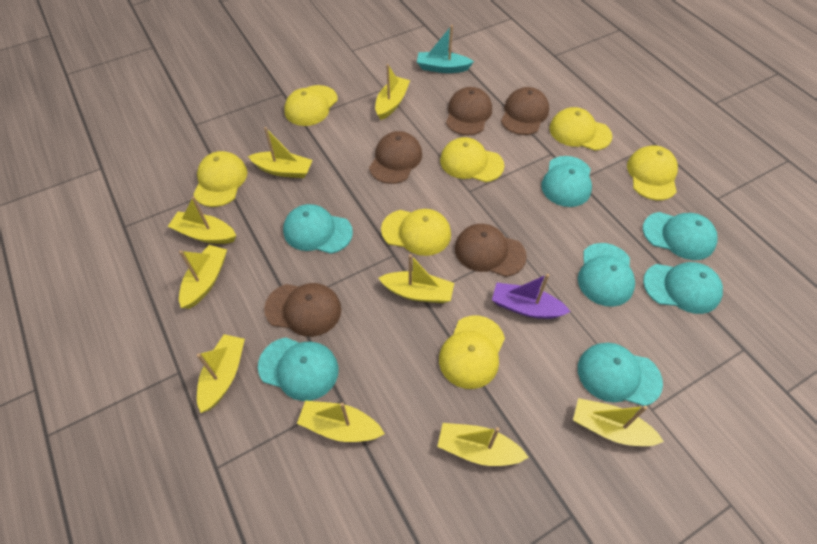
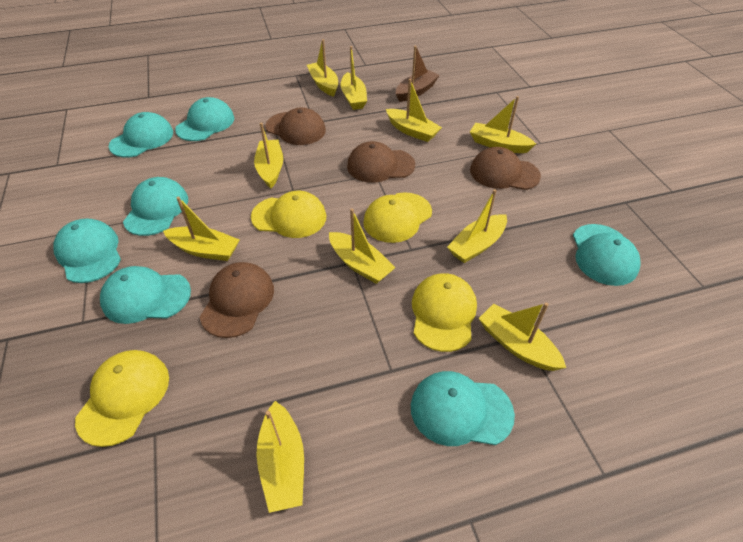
brown boat: 0 -> 1
brown cap: 5 -> 4
purple boat: 1 -> 0
turquoise boat: 1 -> 0
yellow boat: 9 -> 10
yellow cap: 7 -> 4

